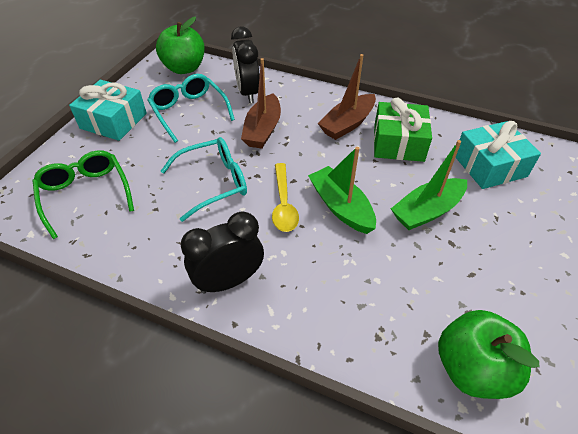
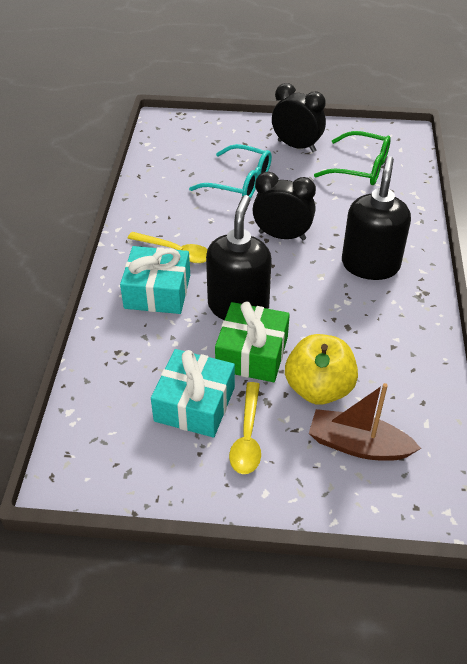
black soap dispenser: 0 -> 2
brown boat: 2 -> 1
green apple: 2 -> 0
green boat: 2 -> 0
turquoise glasses: 2 -> 1
yellow apple: 0 -> 1
yellow spoon: 1 -> 2

